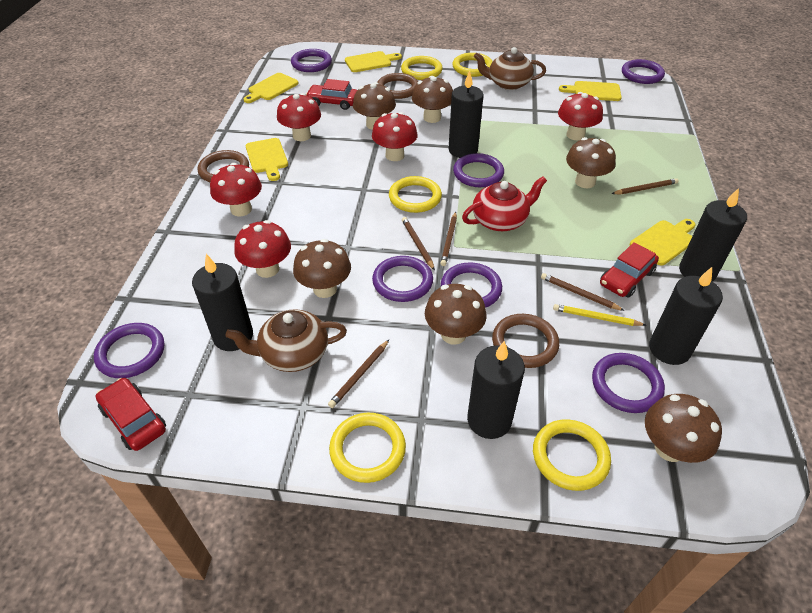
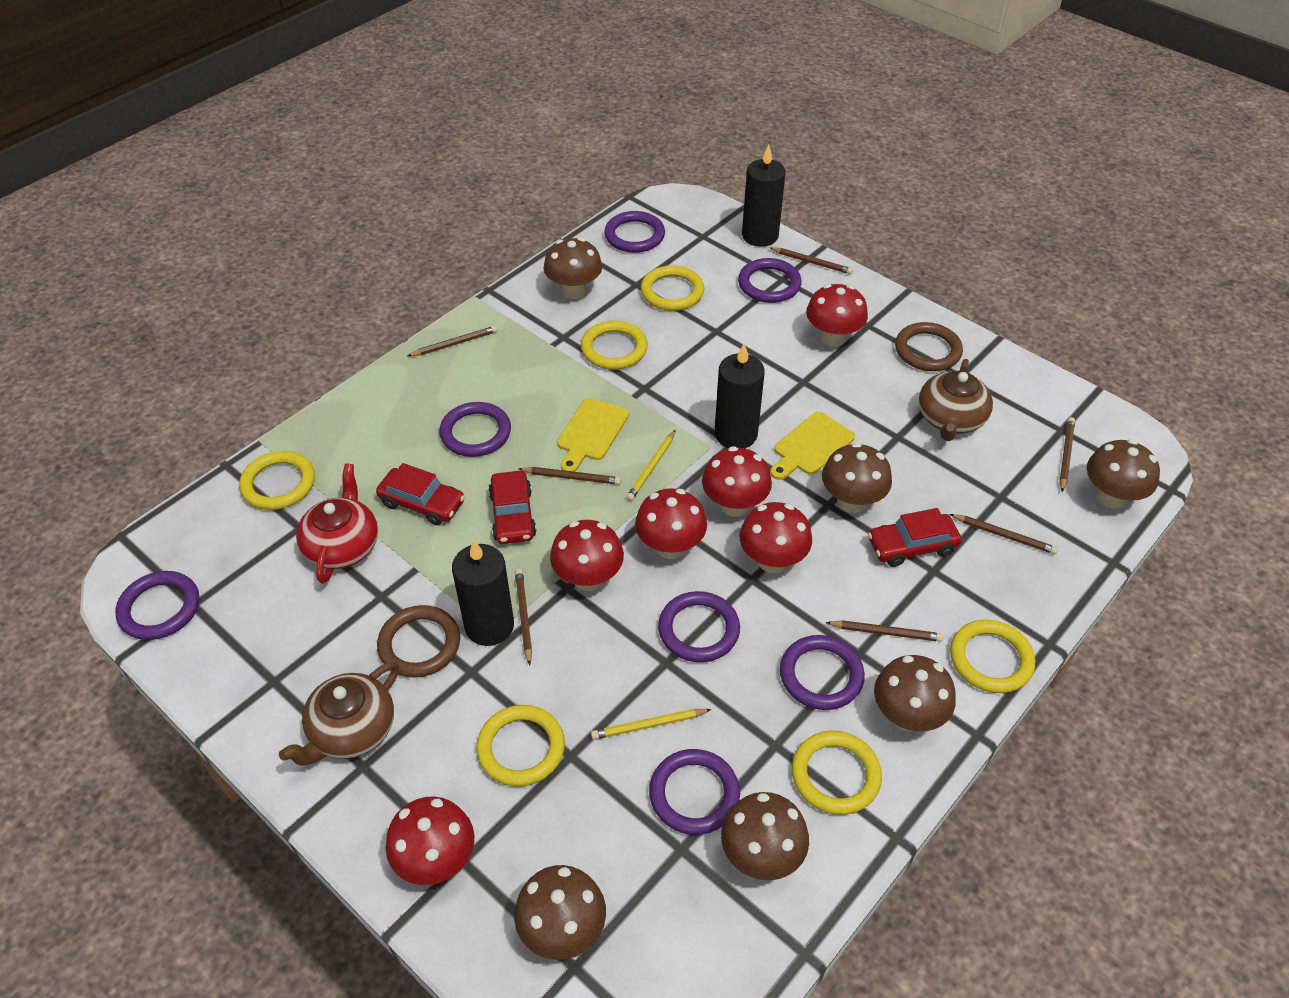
black candle: 5 -> 3
brown pencil: 5 -> 7
brown ring: 3 -> 2
red mushroom: 5 -> 6
yellow cutting board: 5 -> 2
yellow pencil: 1 -> 2
yellow ring: 5 -> 6

